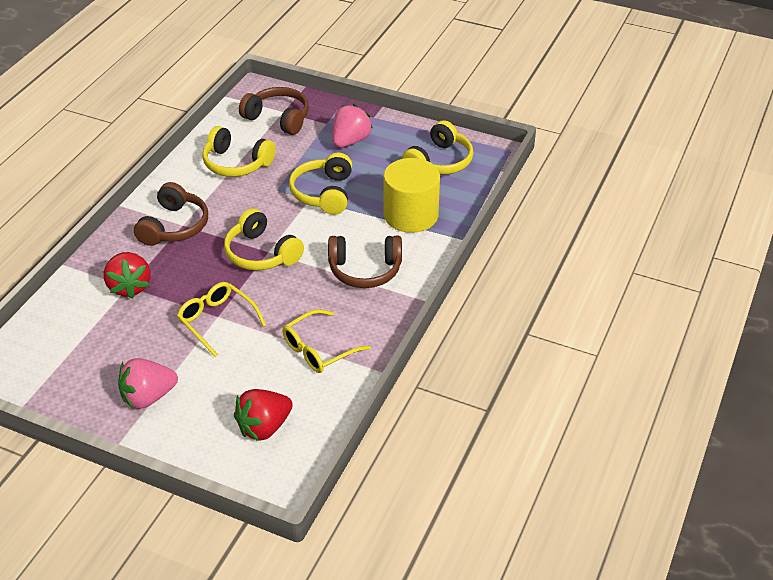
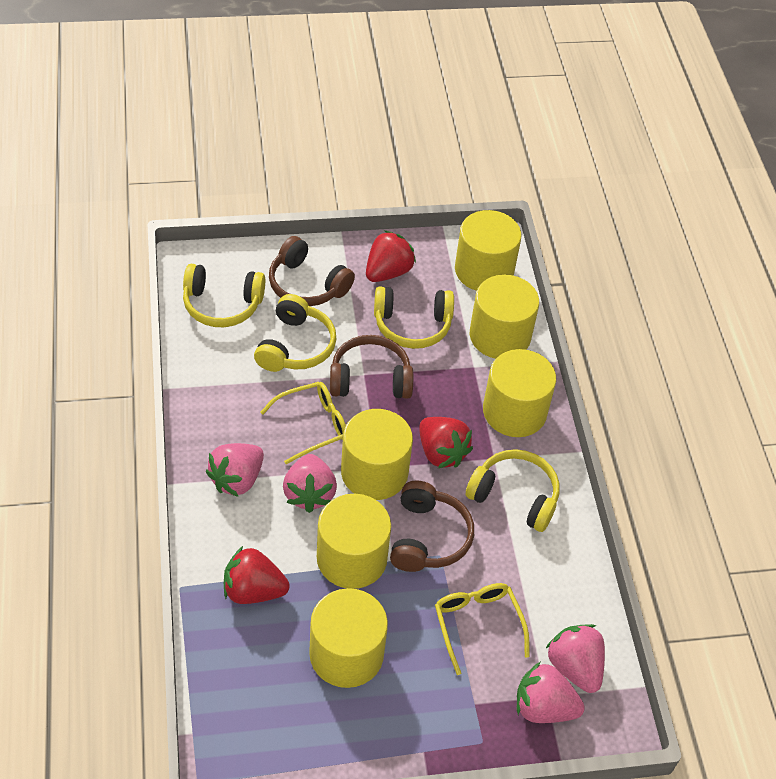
pink strawberry: 2 -> 4
red strawberry: 2 -> 3
yellow cylinder: 1 -> 6

